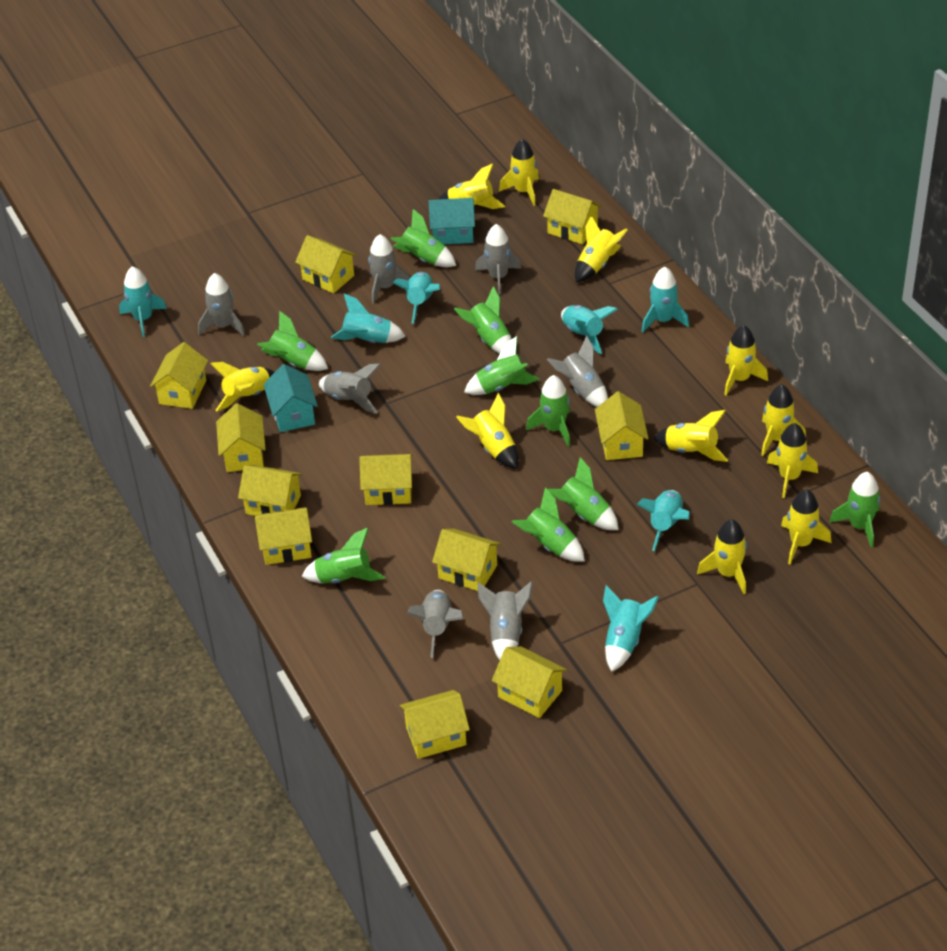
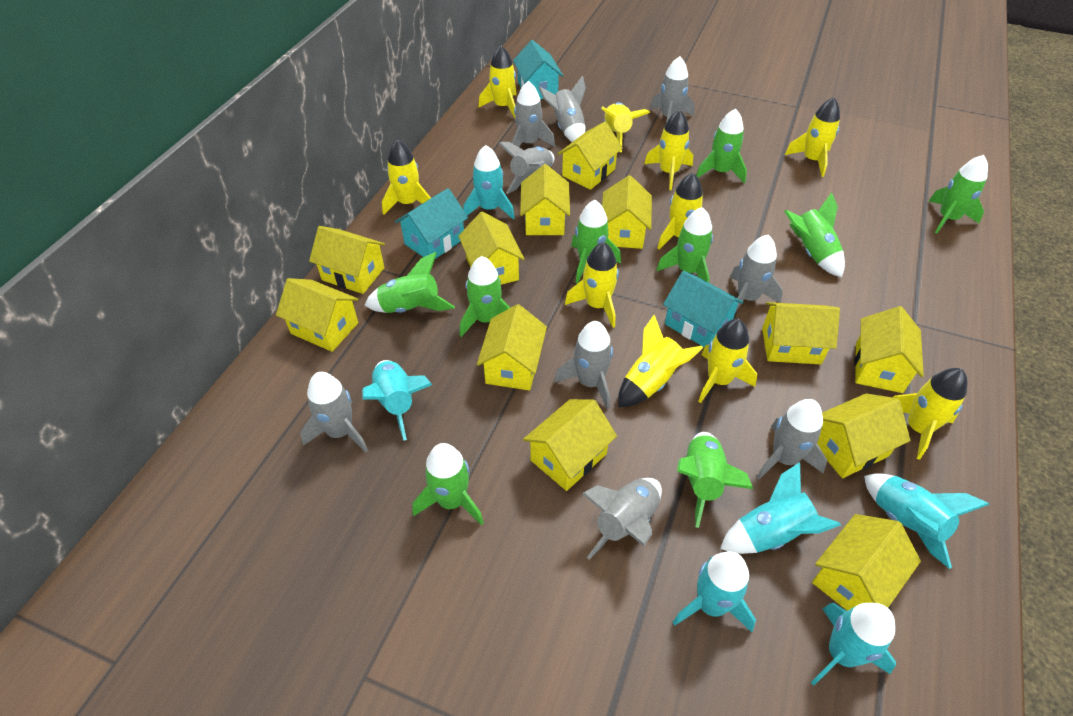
grey rocket: 7 -> 9
turquoise house: 2 -> 3
turquoise rocket: 7 -> 6
yellow house: 11 -> 12
yellow rocket: 11 -> 10

